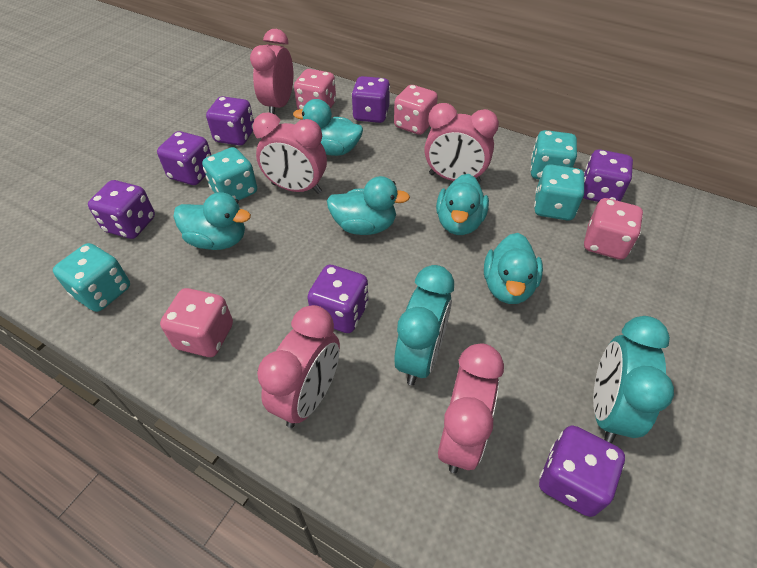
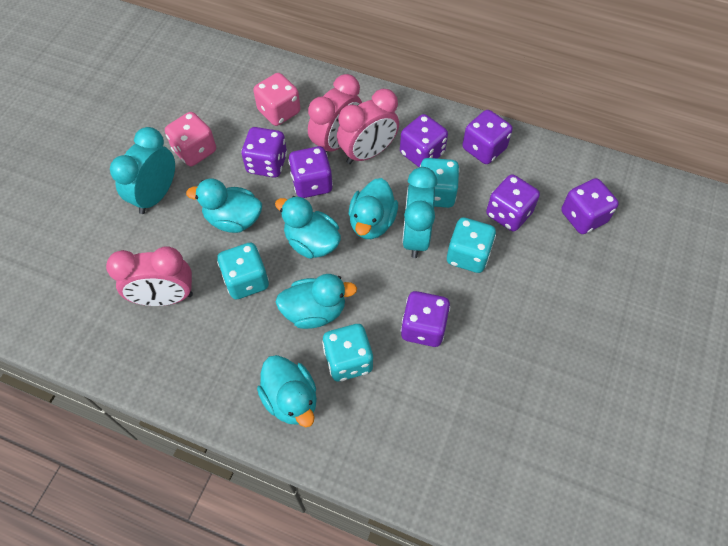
pink clock: 5 -> 3
pink dice: 4 -> 2

